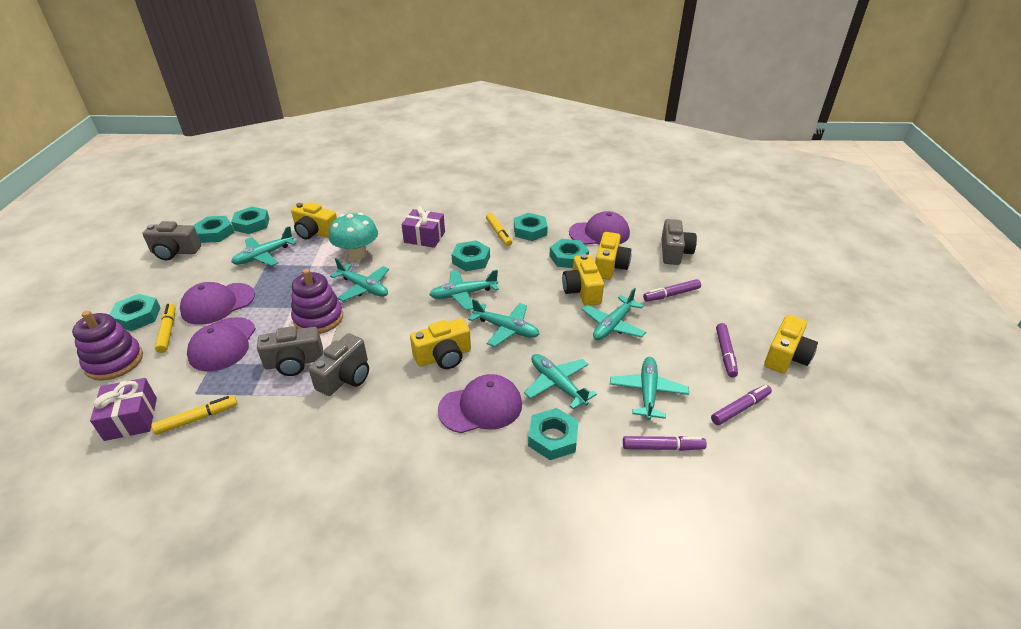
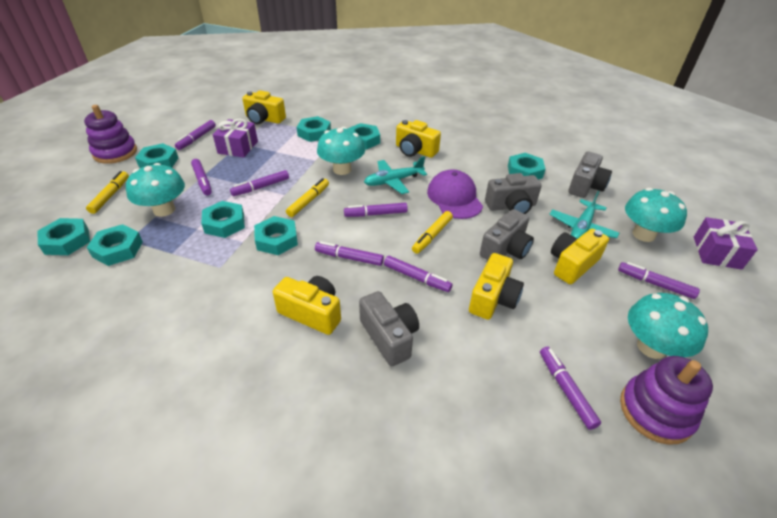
purple cap: 4 -> 1
purple marker: 4 -> 8
turquoise mushroom: 1 -> 4
turquoise nut: 7 -> 8
turquoise plane: 7 -> 2

